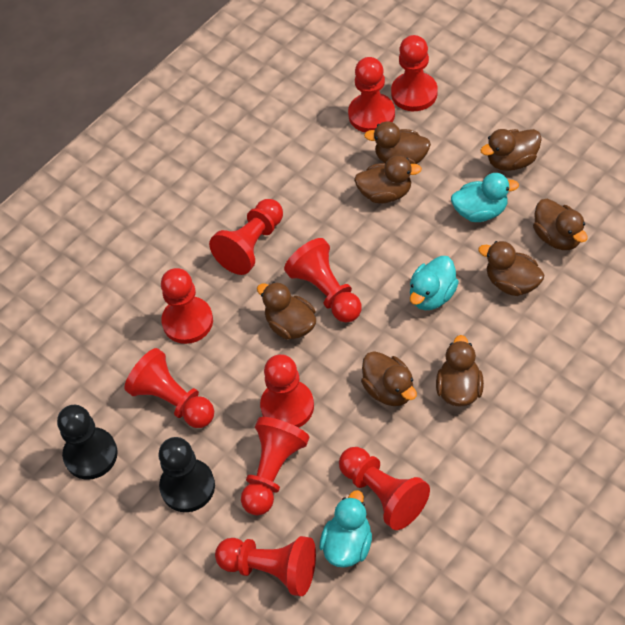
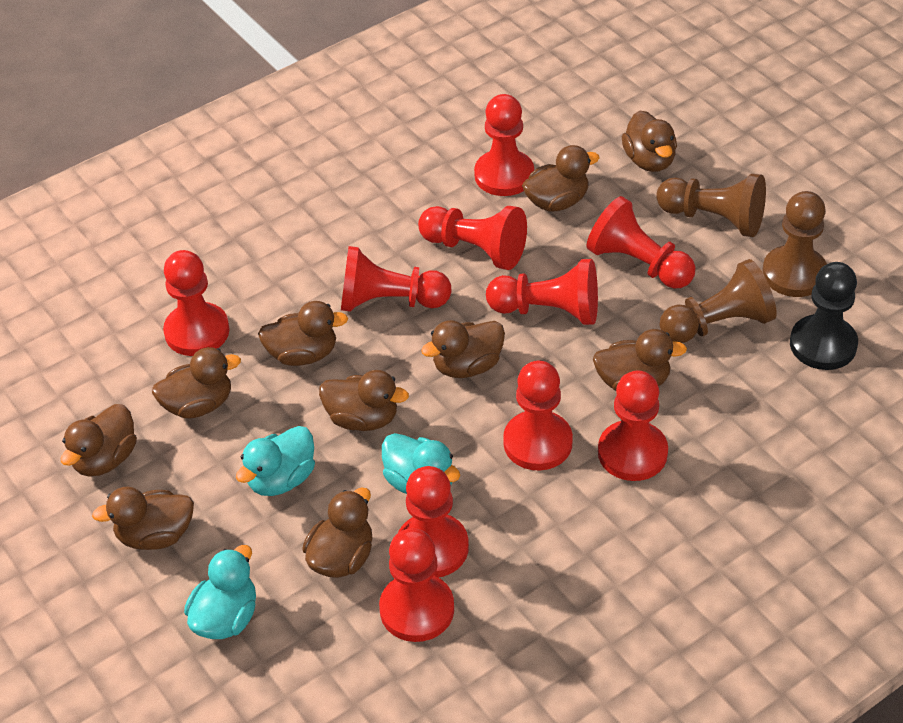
black pawn: 2 -> 1
brown duck: 8 -> 10
brown pawn: 0 -> 3

